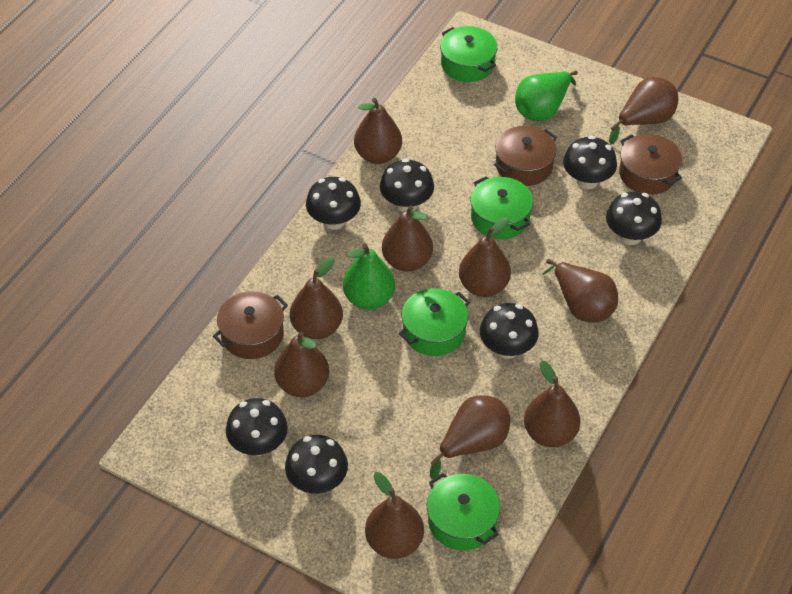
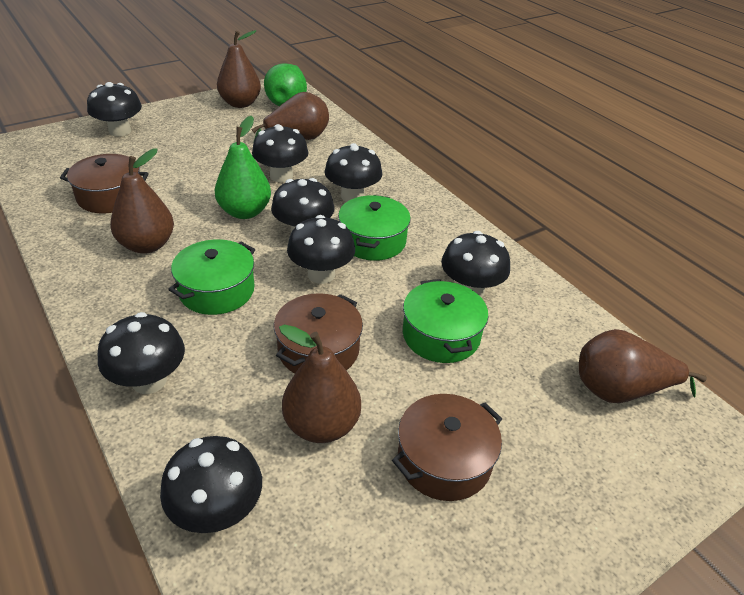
black mushroom: 7 -> 8
brown pear: 10 -> 5
green pot: 4 -> 3

